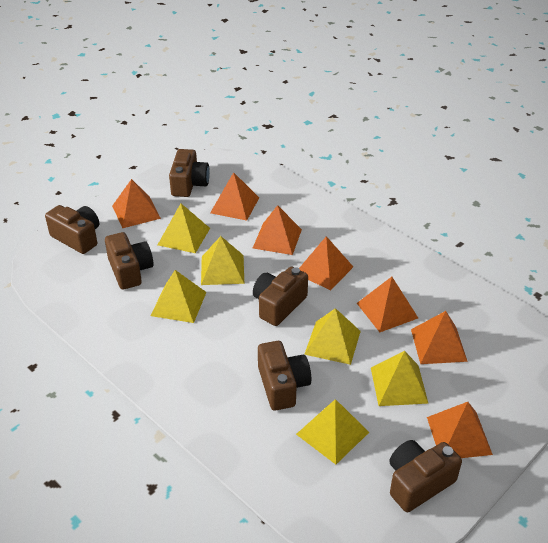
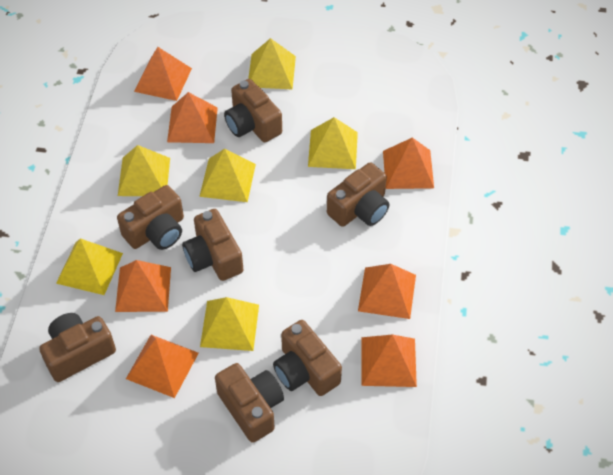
brown camera: 6 -> 7

